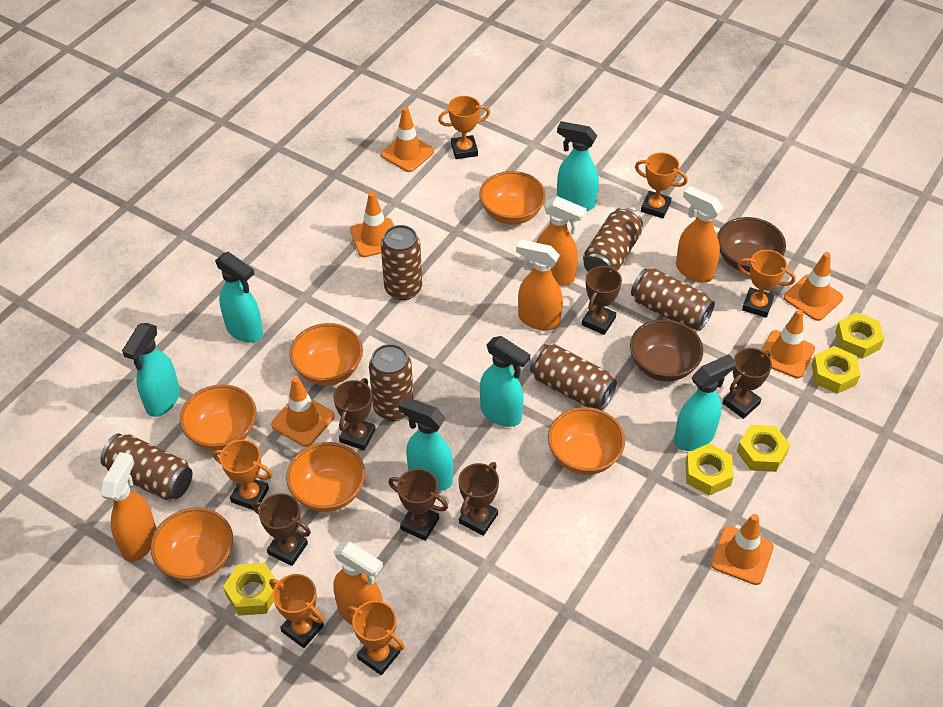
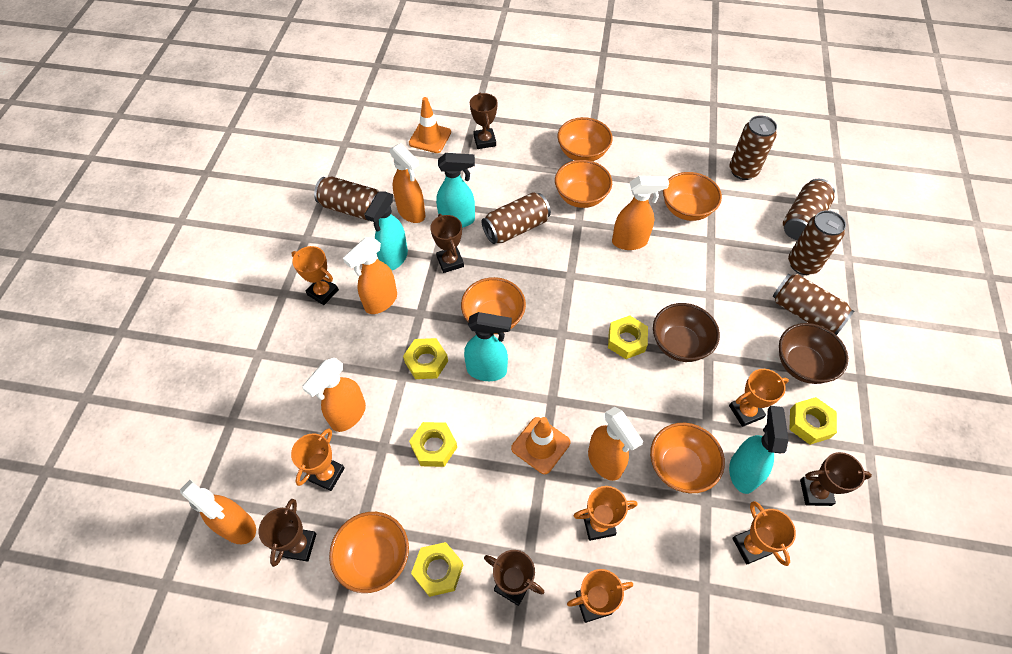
brown trophy: 6 -> 5
orange spray bottle: 5 -> 6
orange traffic cone: 6 -> 2
turquoise spray bottle: 6 -> 4

